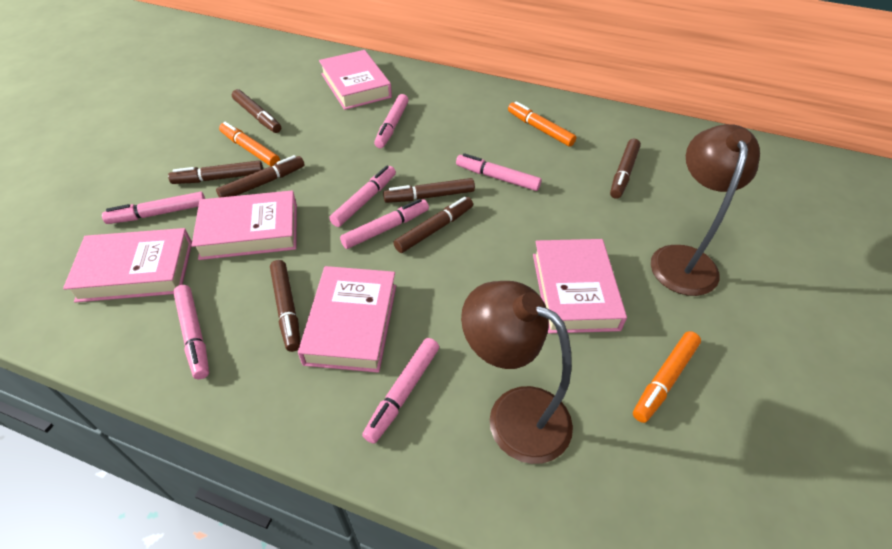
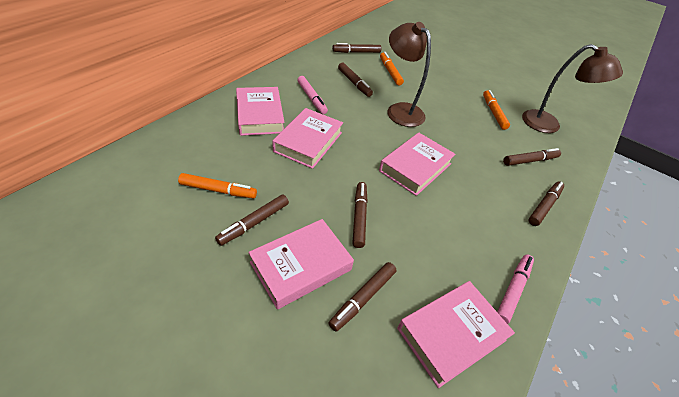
pink marker: 7 -> 2

